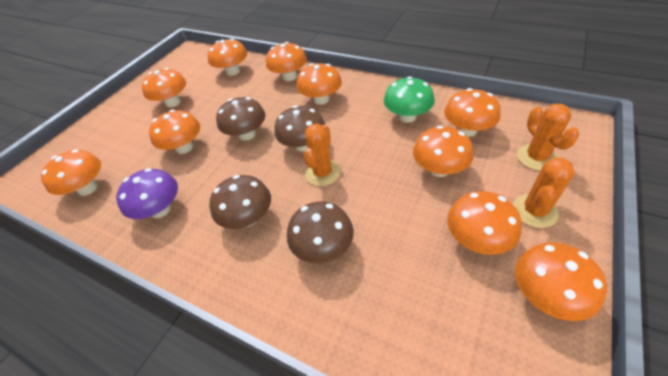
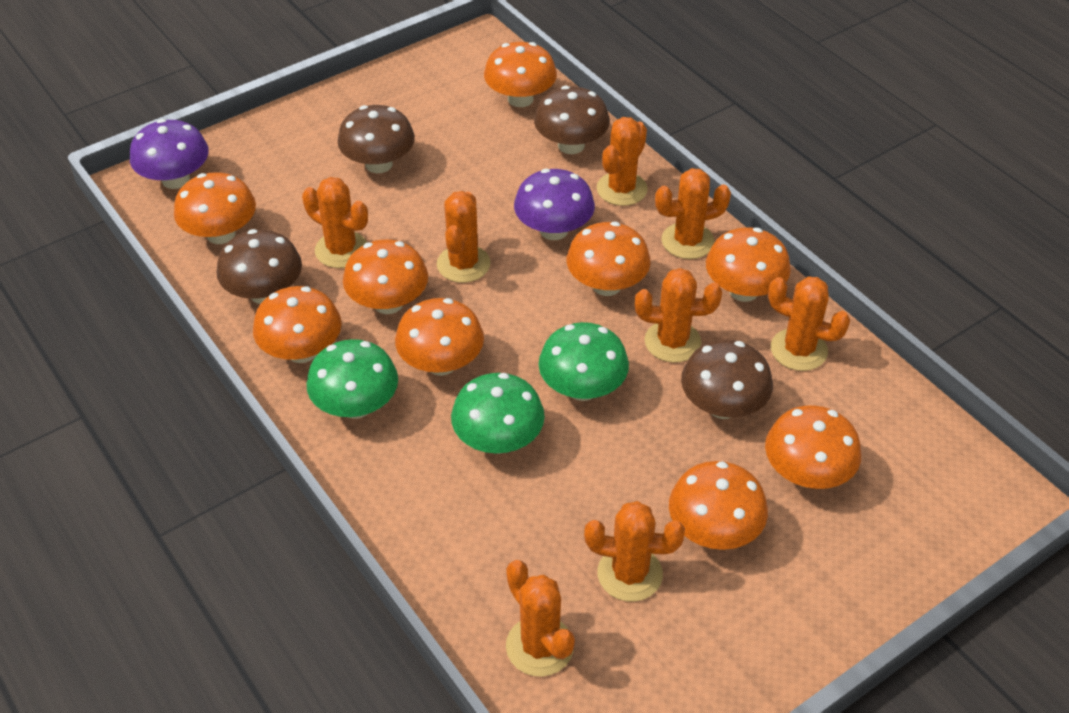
green mushroom: 1 -> 3
orange cactus: 3 -> 8
orange mushroom: 10 -> 9
purple mushroom: 1 -> 2

